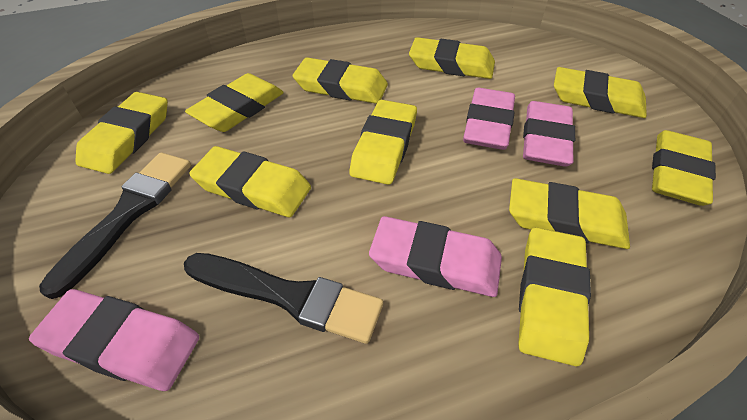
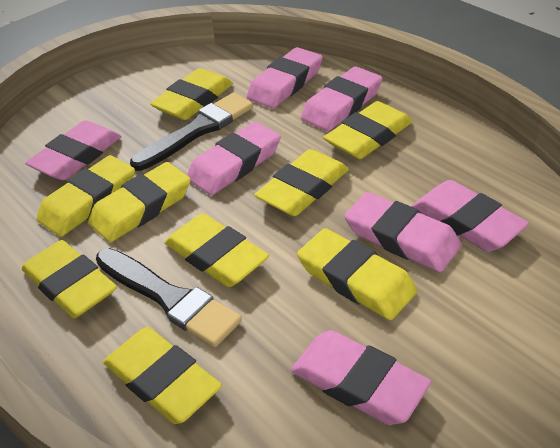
pink eraser: 4 -> 7
yellow eraser: 10 -> 9

